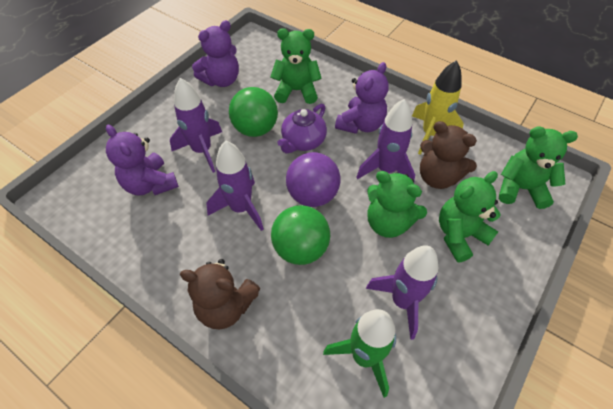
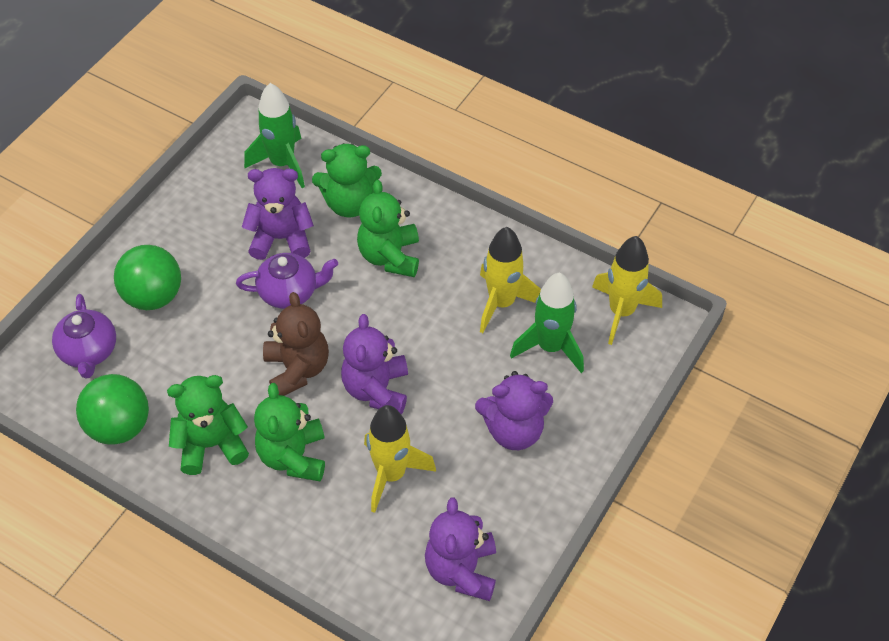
brown teddy bear: 2 -> 1
green rocket: 1 -> 2
purple ball: 1 -> 0
purple rocket: 4 -> 0
purple teapot: 1 -> 2
purple teddy bear: 3 -> 4
yellow rocket: 1 -> 3

